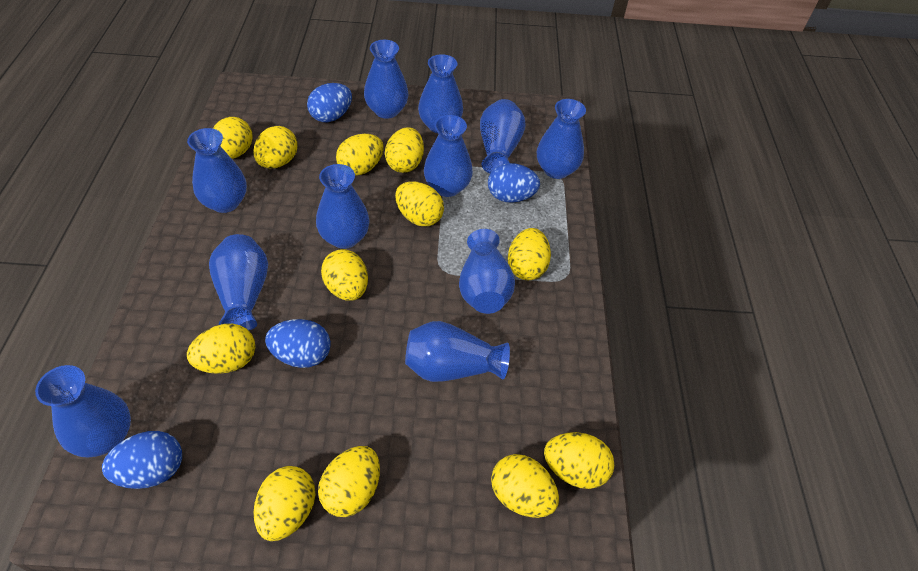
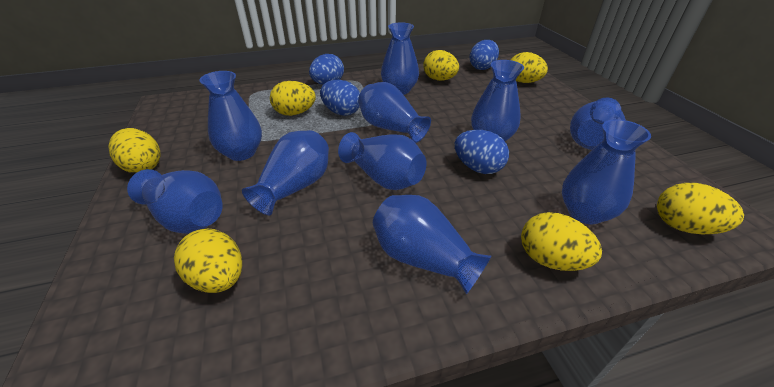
blue vase: 11 -> 10
yellow egg: 12 -> 7

